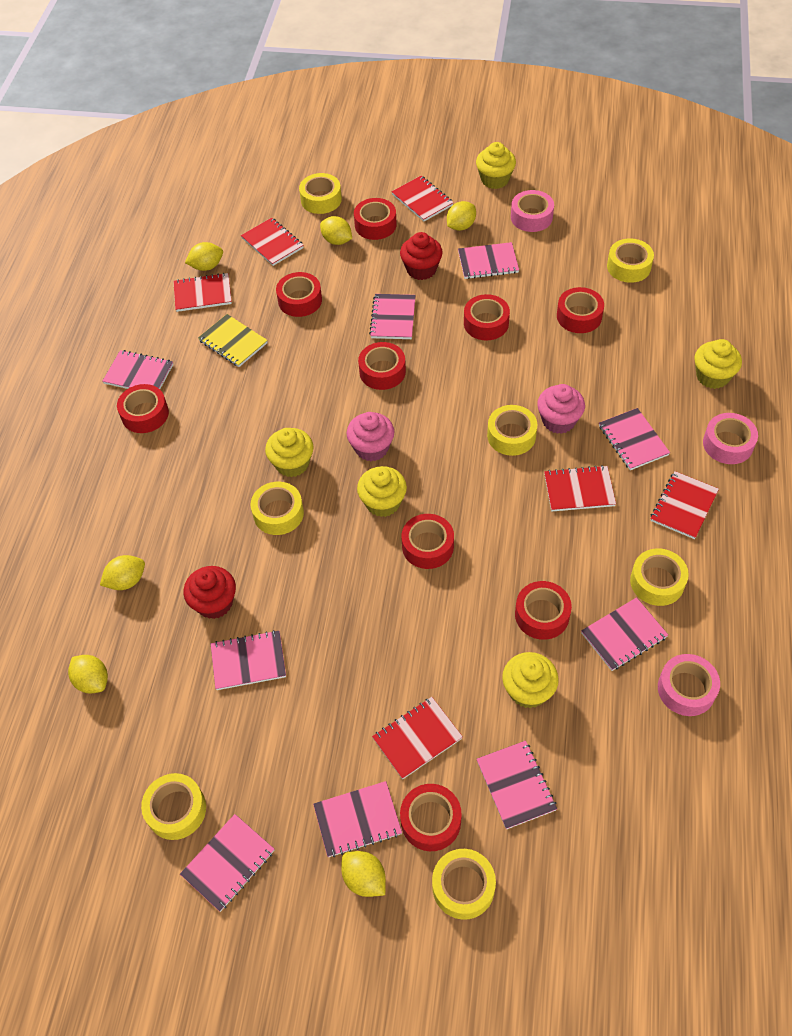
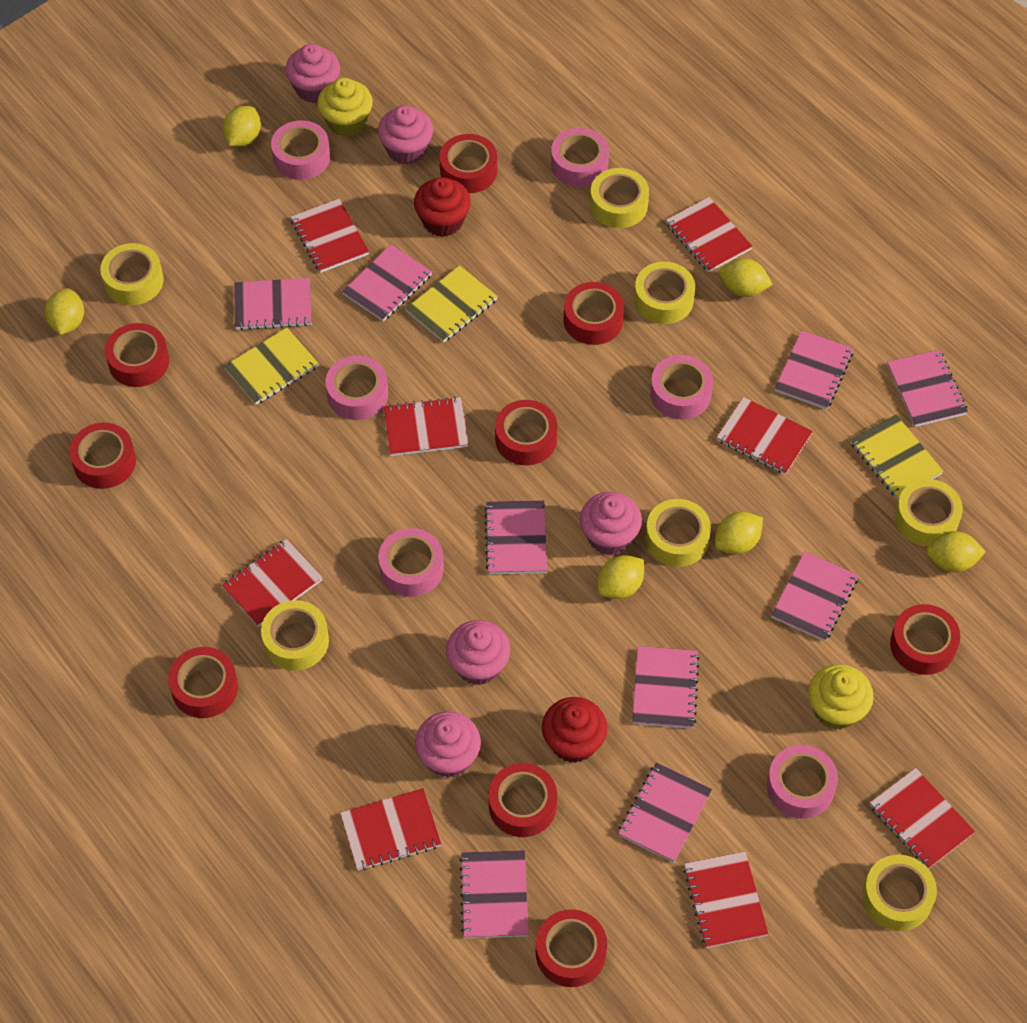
pink cupcake: 2 -> 5
pink tape: 3 -> 6
red notebook: 6 -> 8
yellow cupcake: 5 -> 2
yellow notebook: 1 -> 3

